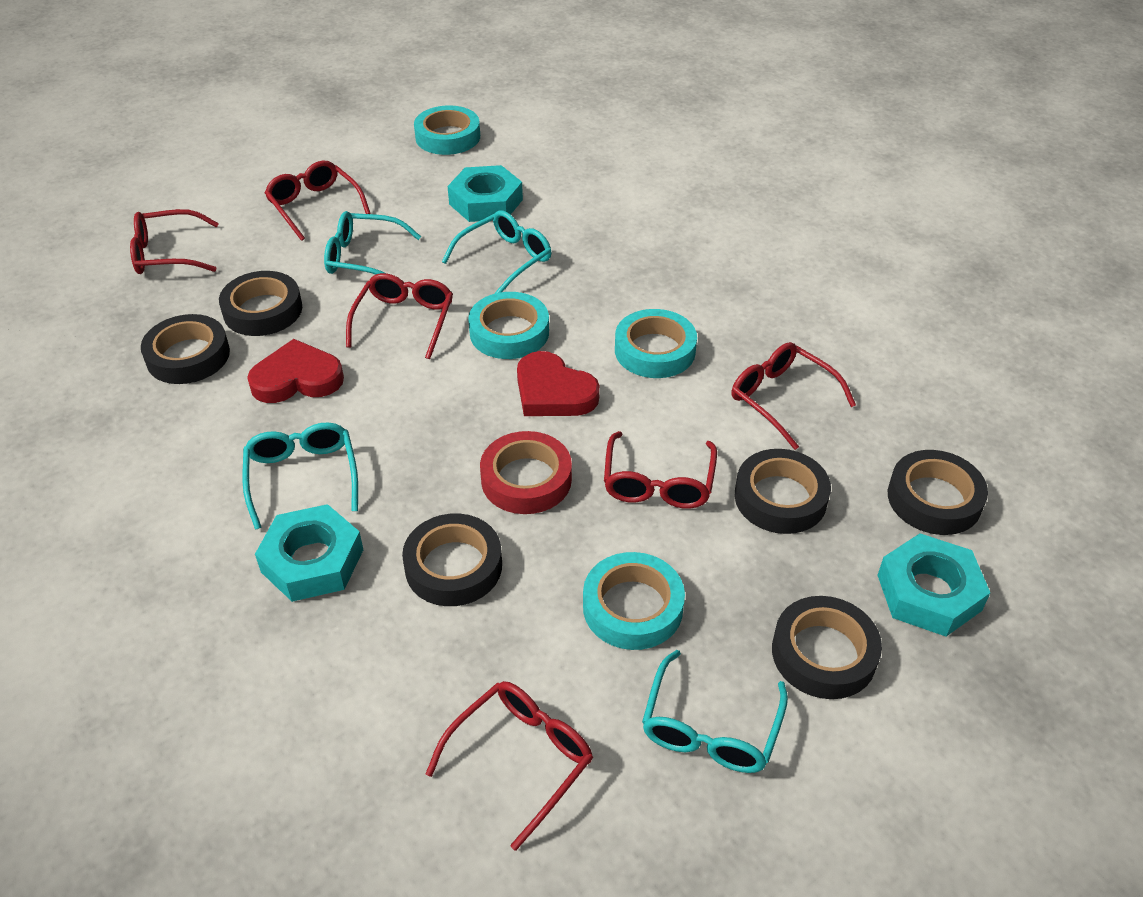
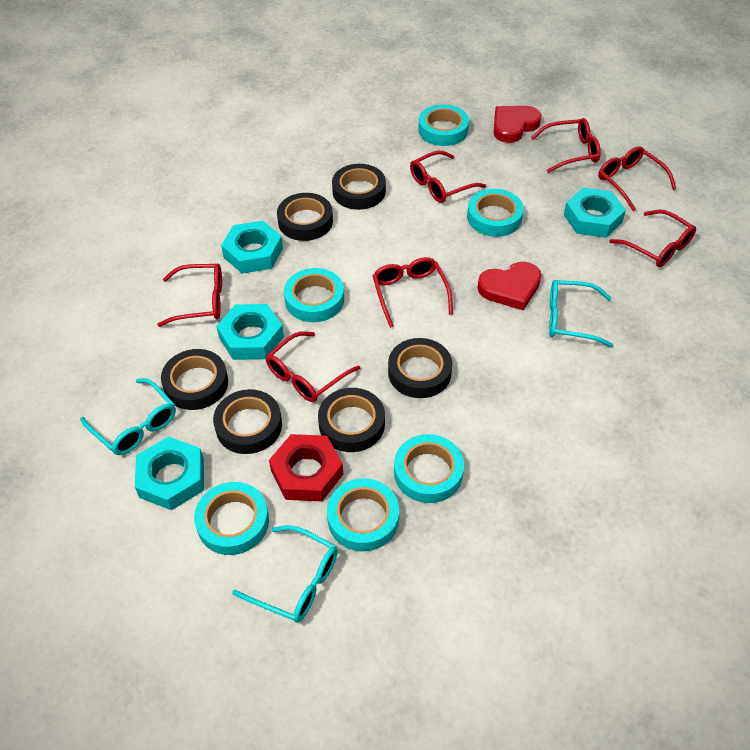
red glasses: 6 -> 7
red nut: 0 -> 1
red tape: 1 -> 0
turquoise glasses: 4 -> 3
turquoise nut: 3 -> 4
turquoise tape: 4 -> 6

